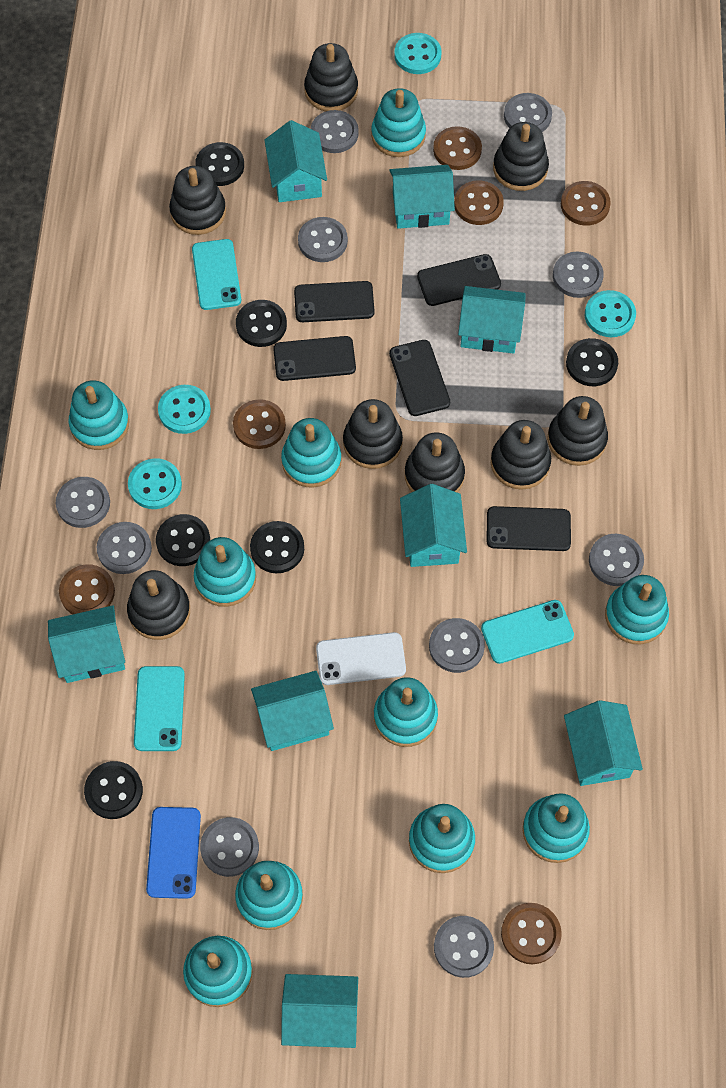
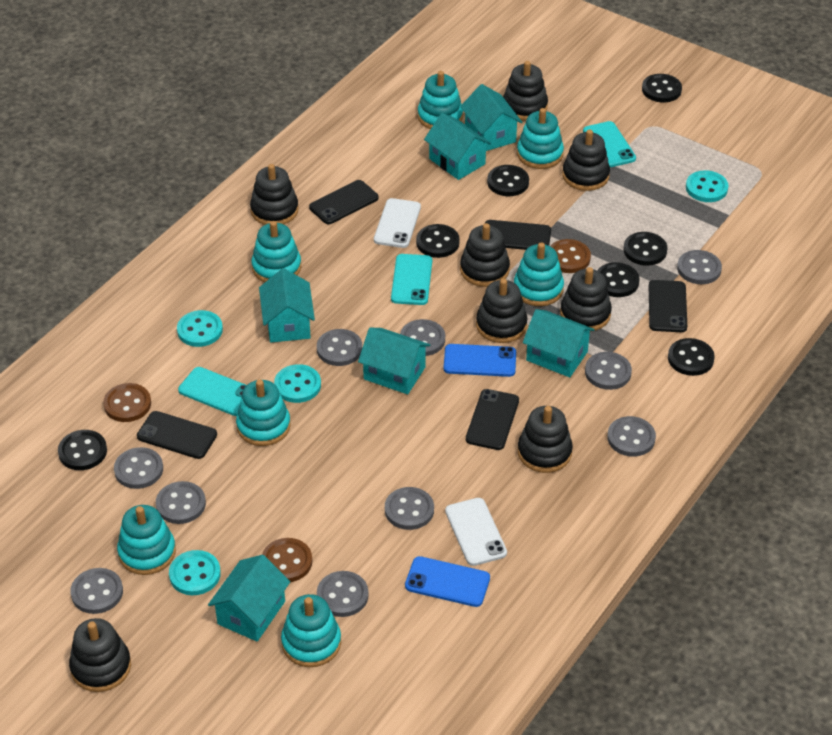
black button: 6 -> 7
blue phone: 1 -> 2
brown button: 6 -> 3
turquoise house: 8 -> 6
turquoise stacking toy: 10 -> 7
white phone: 1 -> 2

